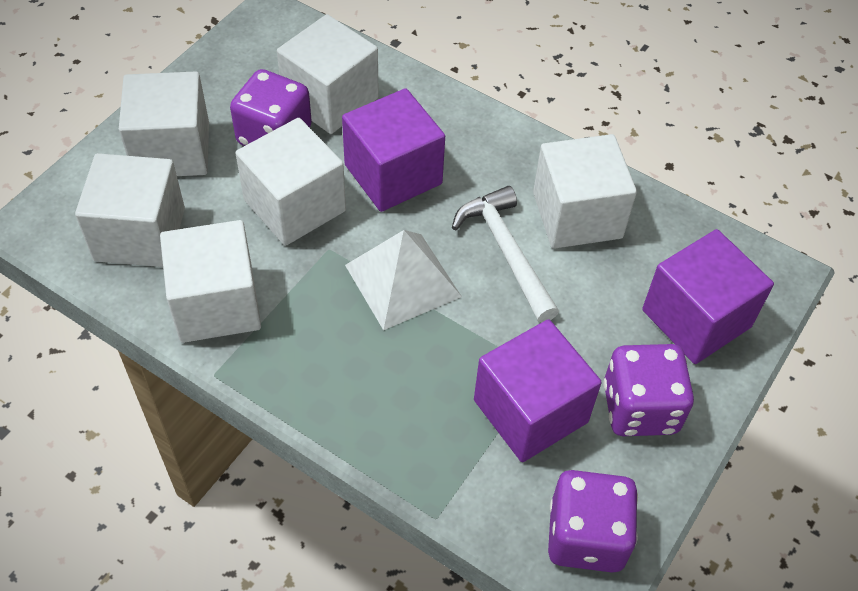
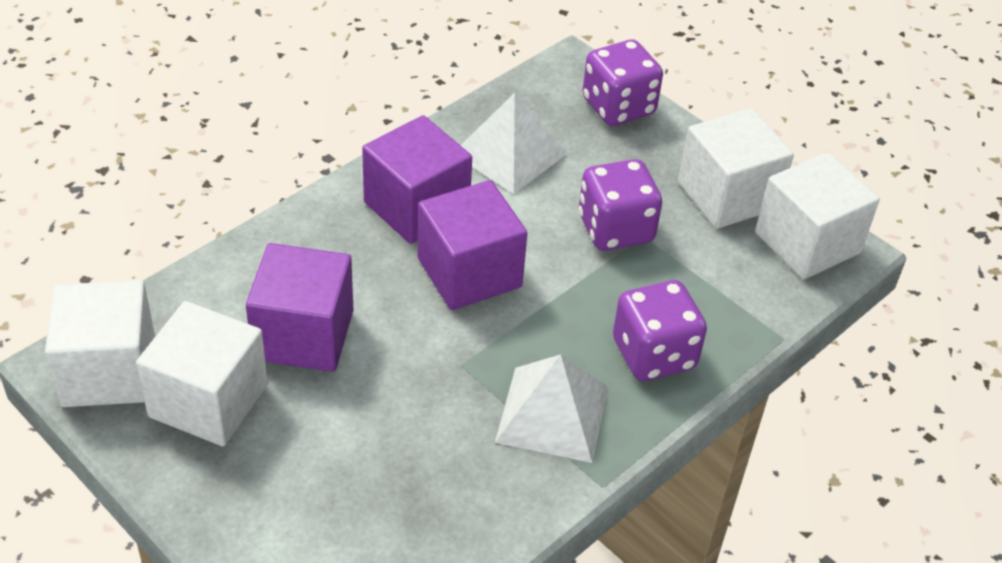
white cube: 6 -> 4
white hammer: 1 -> 0
white pyramid: 1 -> 2

